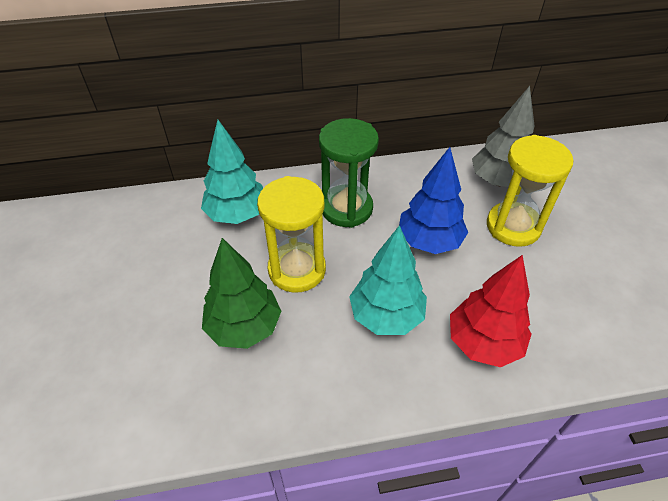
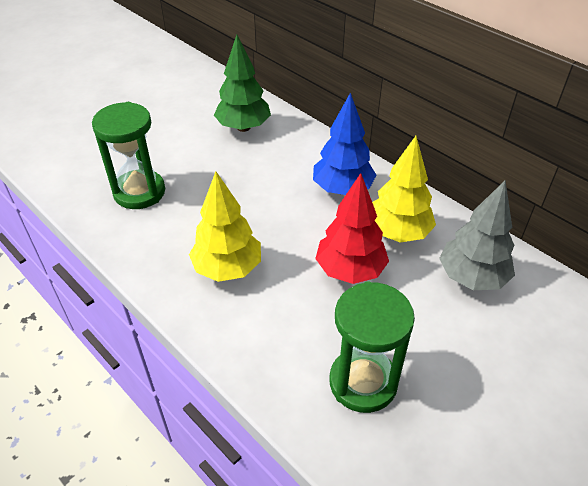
green hourglass: 1 -> 2
turquoise tree: 2 -> 0
yellow hourglass: 2 -> 0
yellow tree: 0 -> 2

